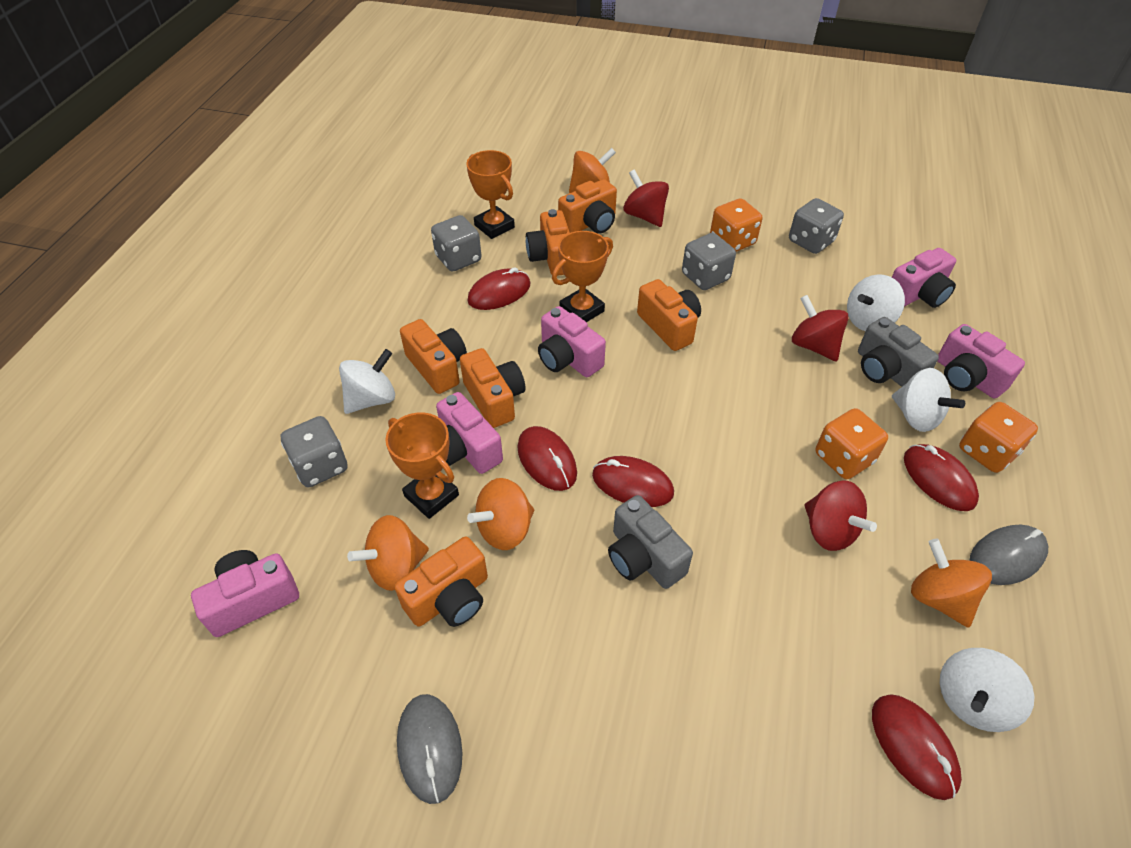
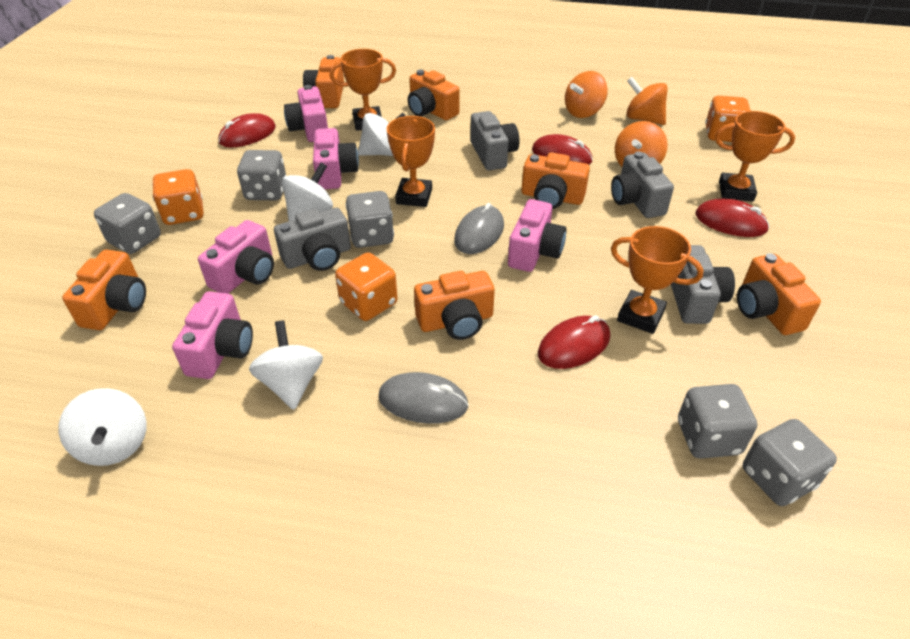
grey camera: 2 -> 4
grey dice: 4 -> 5
orange spinning top: 4 -> 3
orange trophy: 3 -> 4
red mouse: 5 -> 4
red spinning top: 3 -> 0

